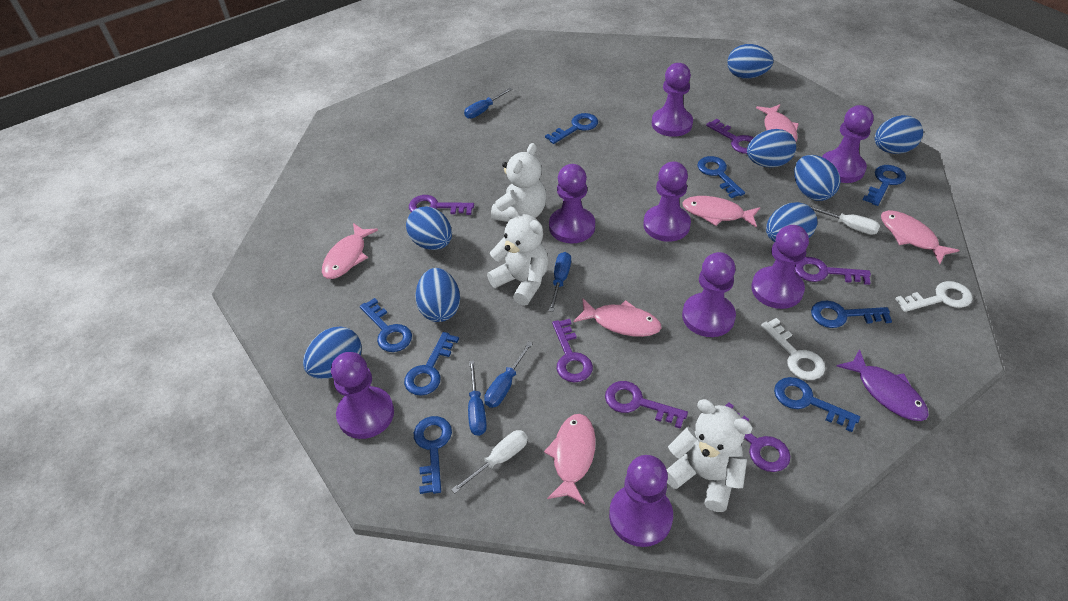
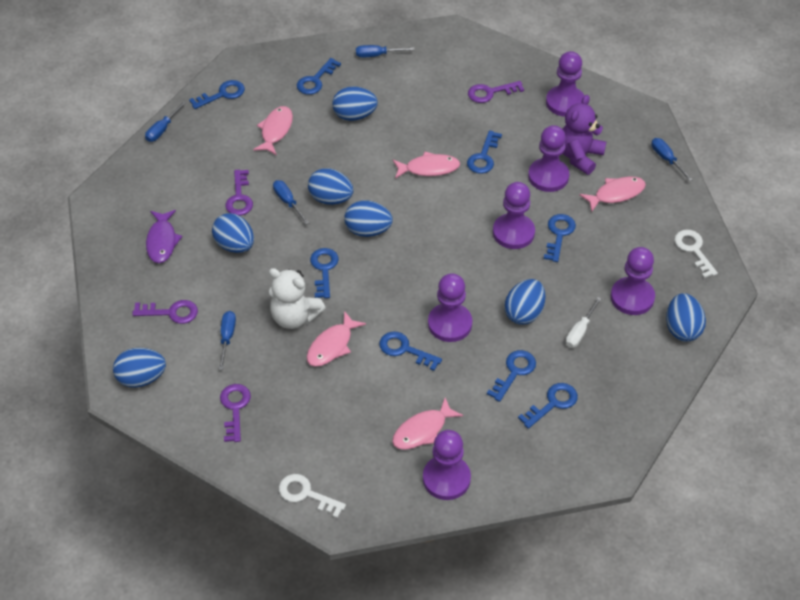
blue egg: 8 -> 7
blue screwdriver: 4 -> 5
pink fish: 6 -> 5
purple key: 6 -> 4
purple pawn: 8 -> 6
purple teddy bear: 0 -> 1
white screwdriver: 2 -> 1
white teddy bear: 3 -> 1

